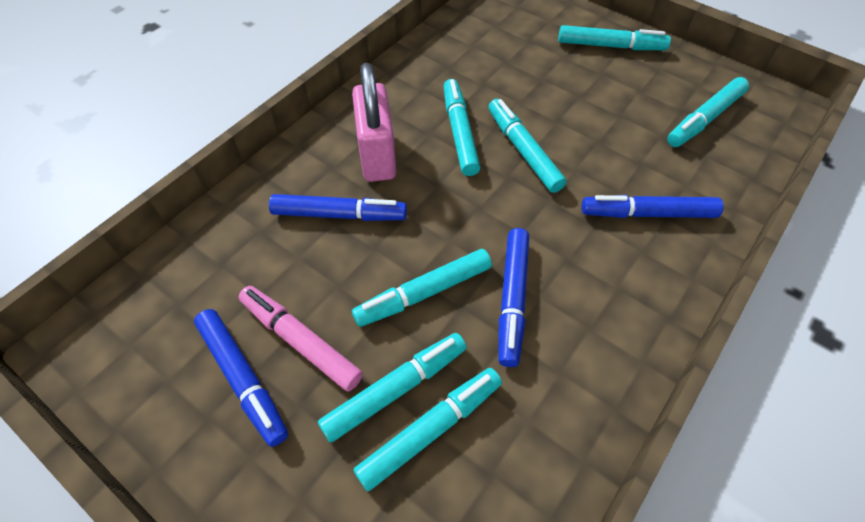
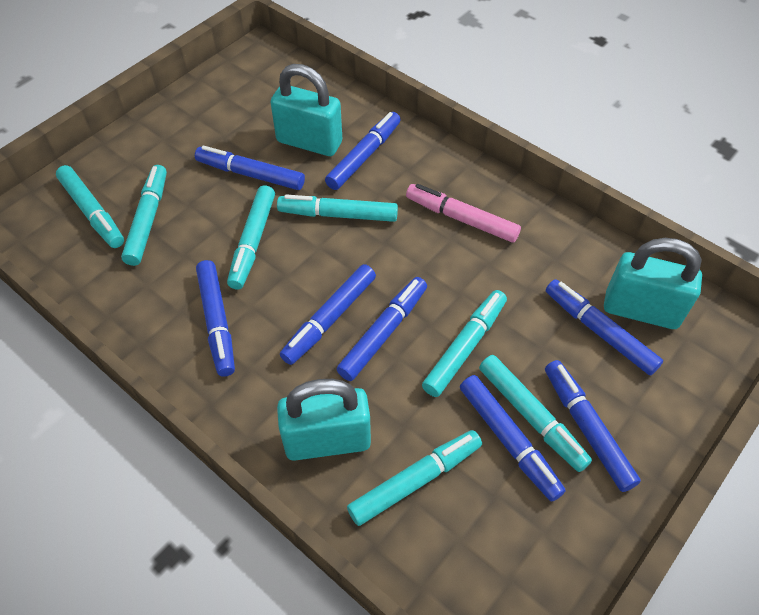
blue marker: 4 -> 8
pink padlock: 1 -> 0
turquoise padlock: 0 -> 3

